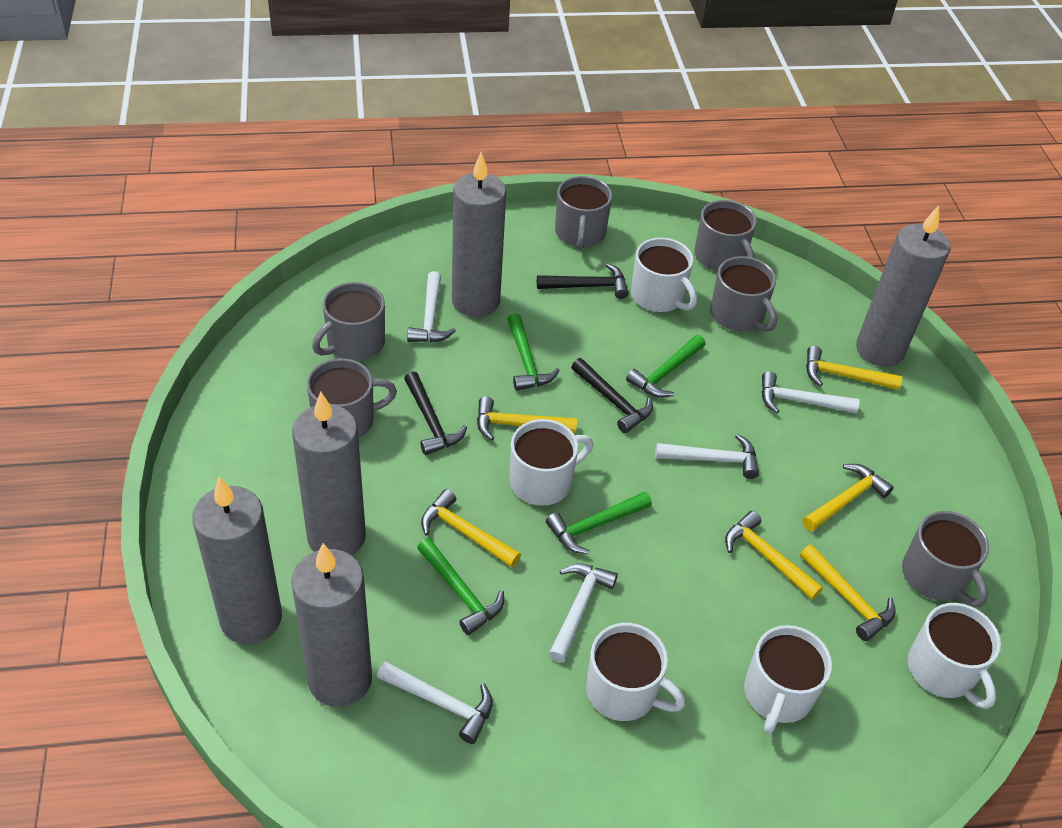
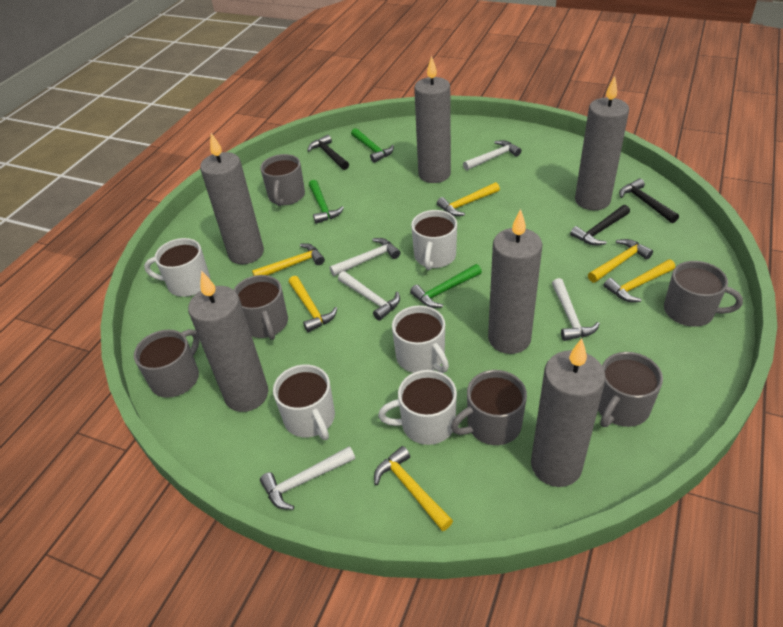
green hammer: 4 -> 3
grey candle: 5 -> 6

